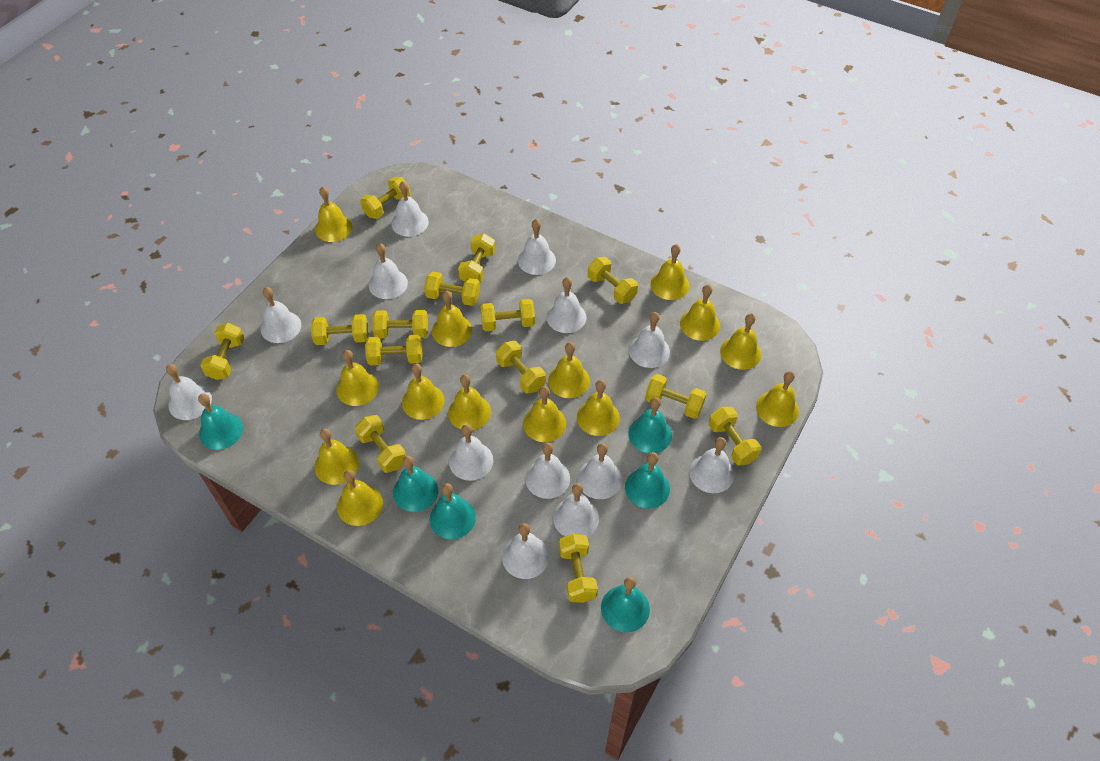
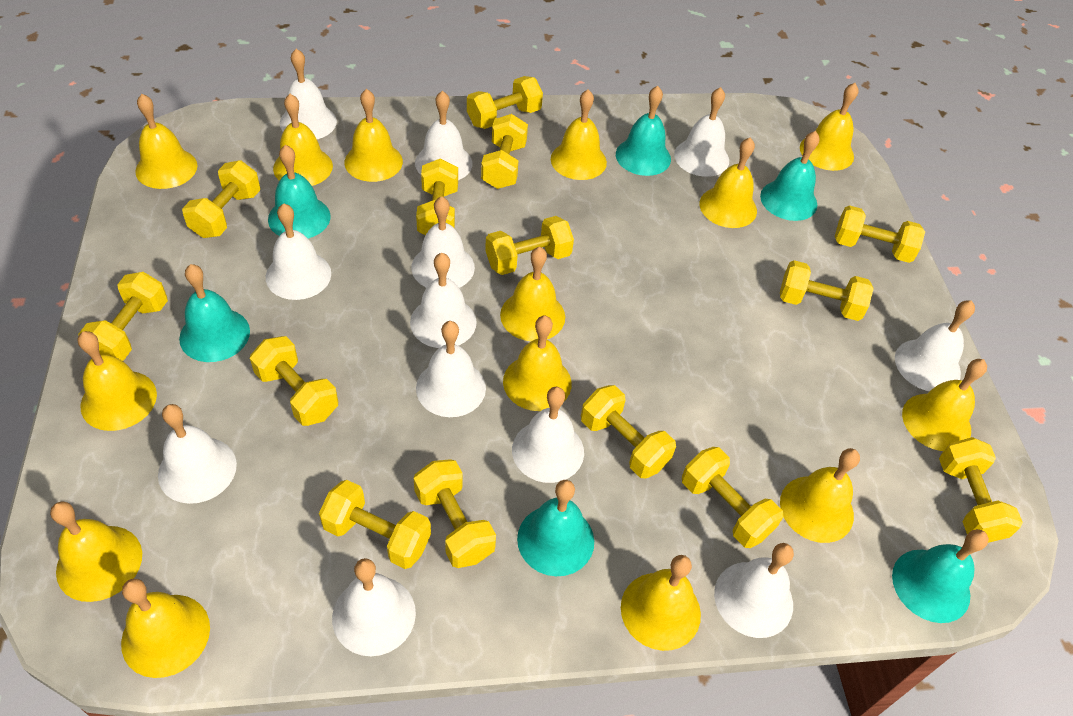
white bell: 13 -> 12

